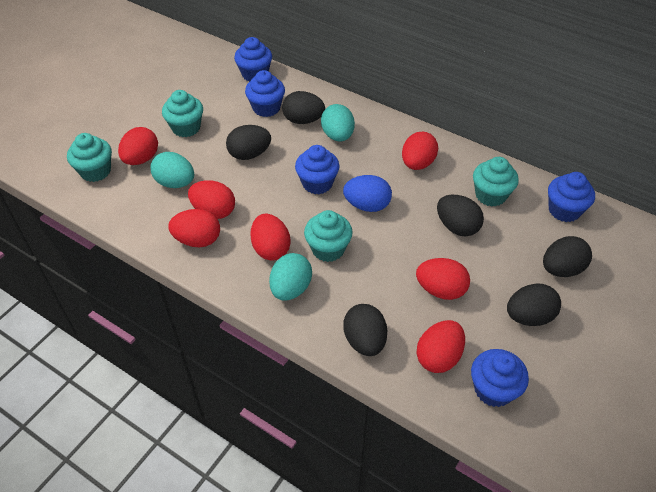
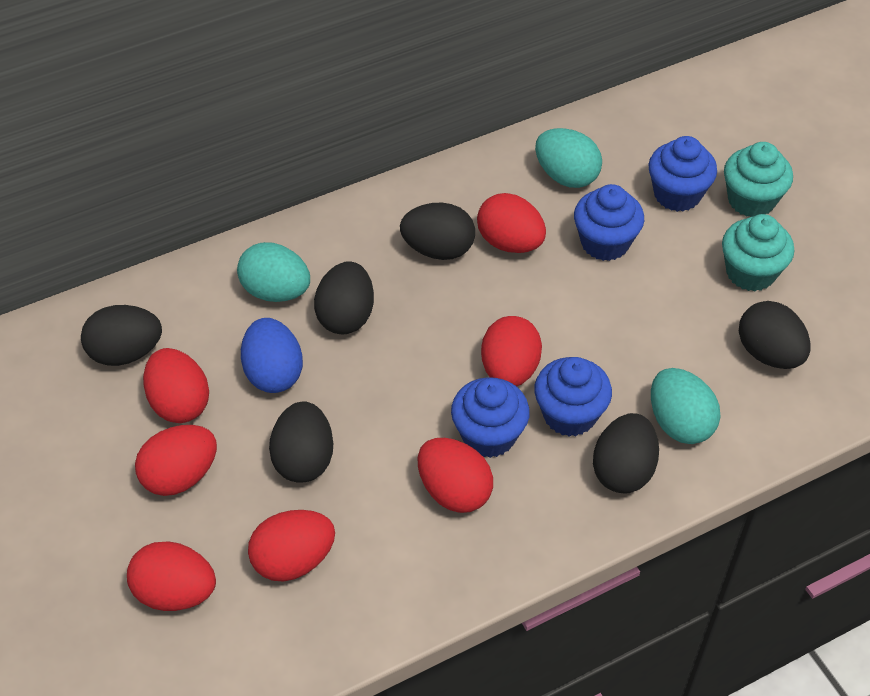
blue cupcake: 5 -> 4
turquoise cupcake: 4 -> 2

